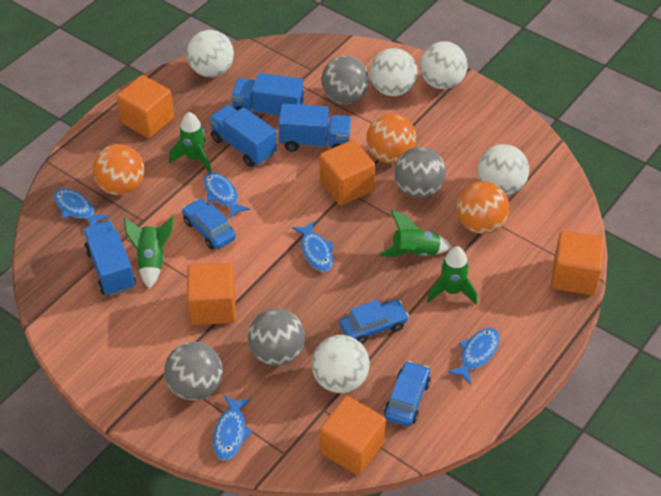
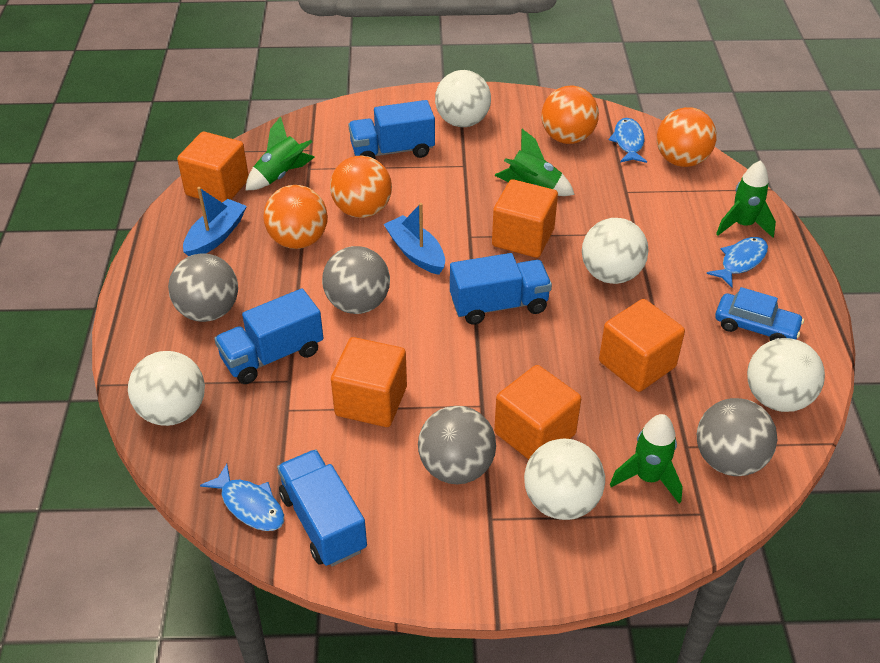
blue boat: 0 -> 2
blue car: 3 -> 1
blue fish: 5 -> 3
orange ball: 3 -> 4

